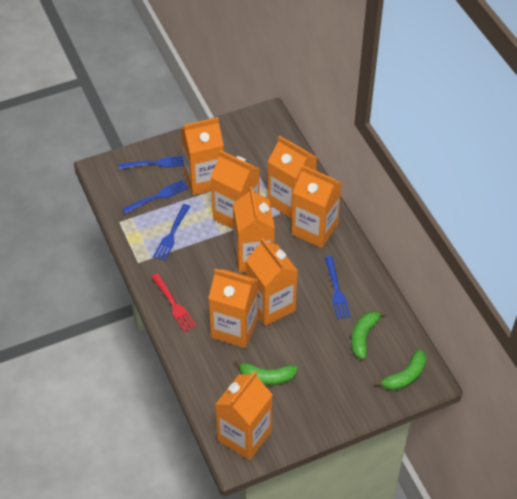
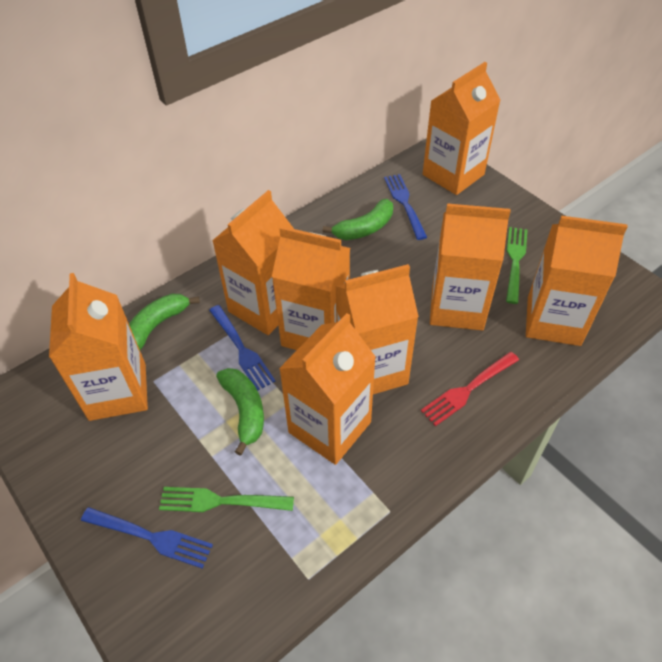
blue fork: 4 -> 3
green fork: 0 -> 2

